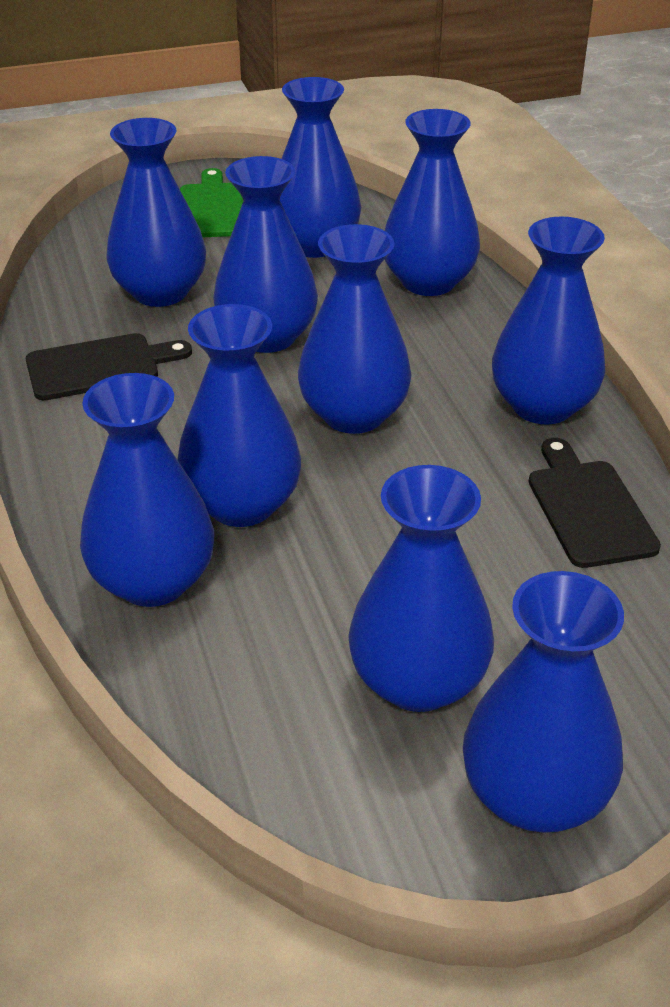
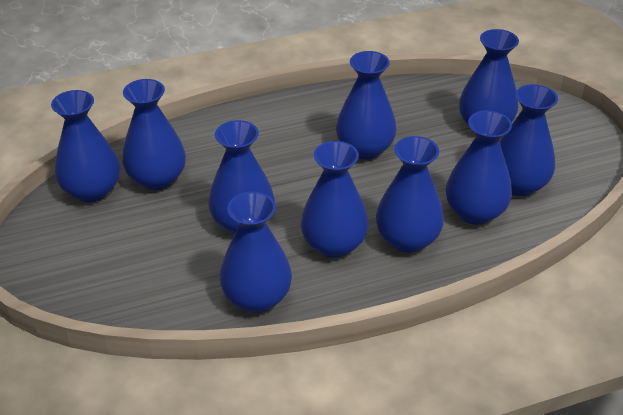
black cutting board: 2 -> 0
green cutting board: 1 -> 0

